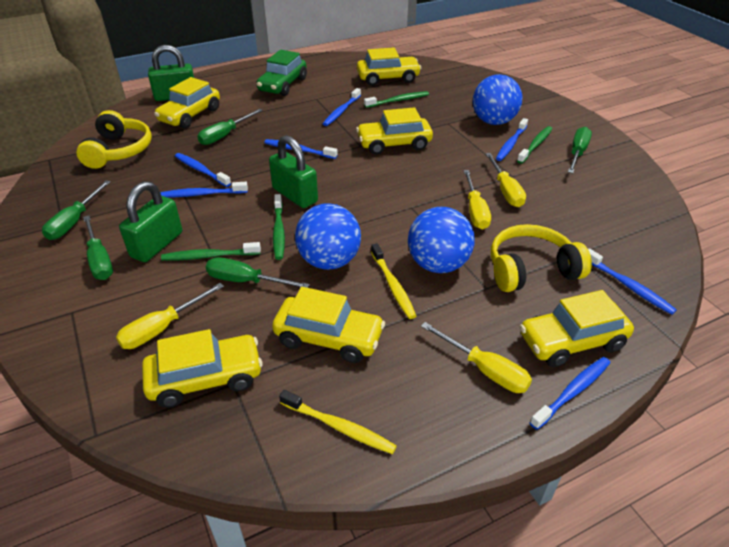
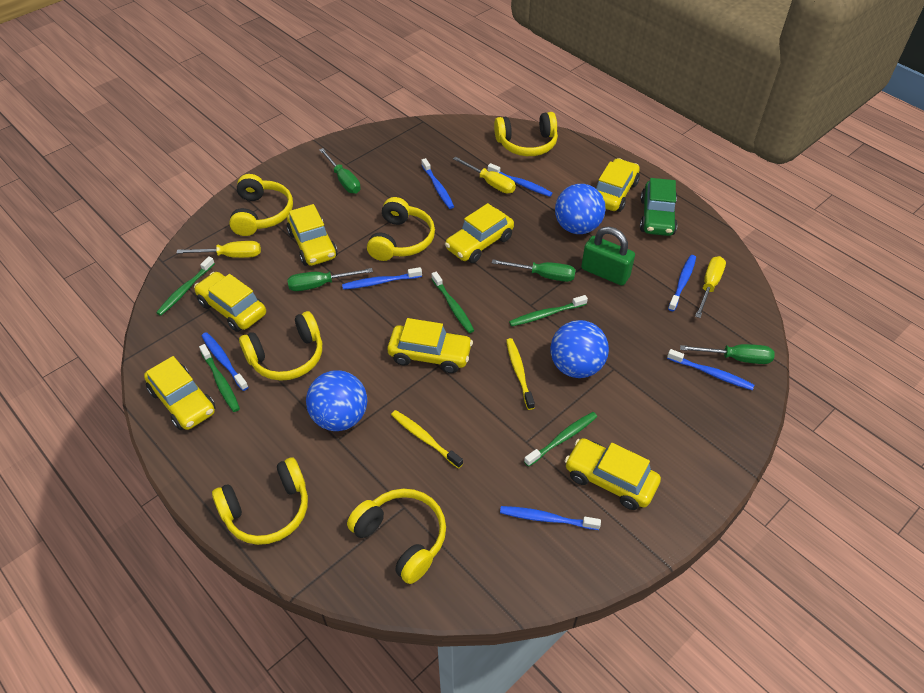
green padlock: 3 -> 1
green screwdriver: 5 -> 4
green toothbrush: 4 -> 5
yellow car: 6 -> 7
yellow headphones: 2 -> 6
yellow screwdriver: 4 -> 3

